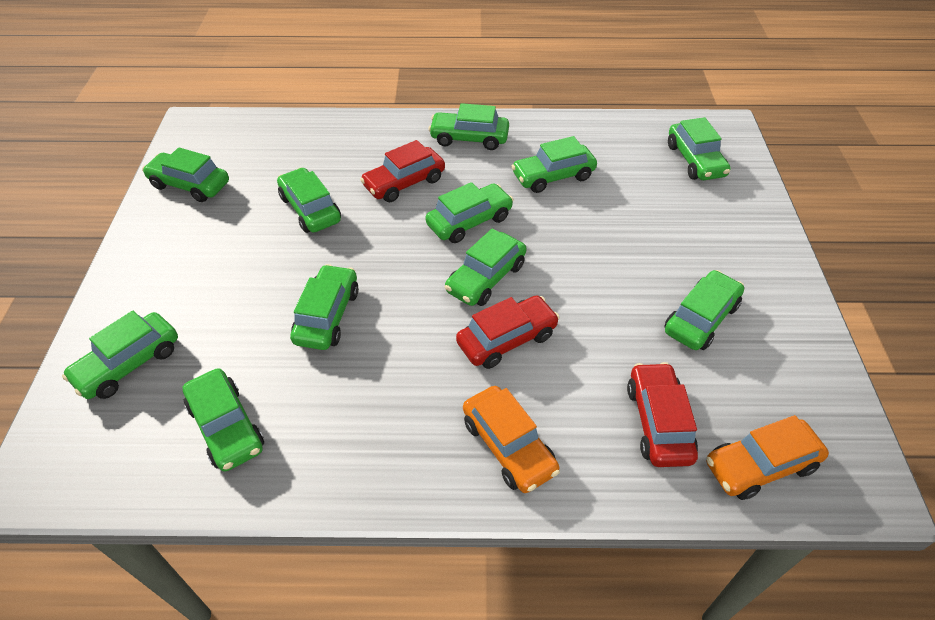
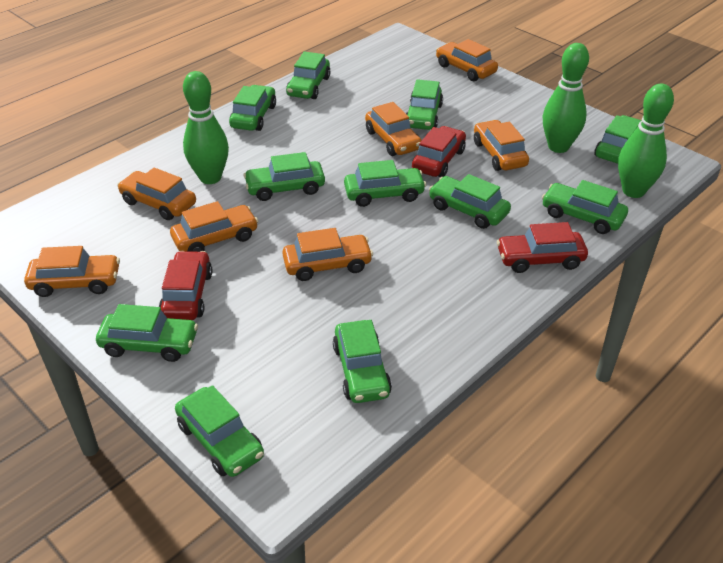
green bowling pin: 0 -> 3
orange car: 2 -> 7

